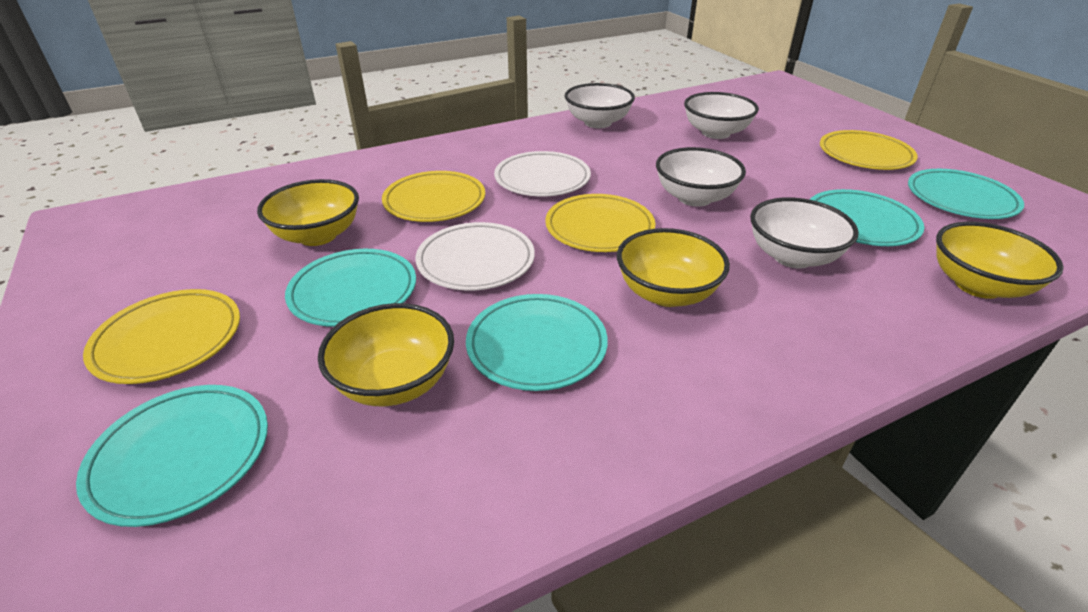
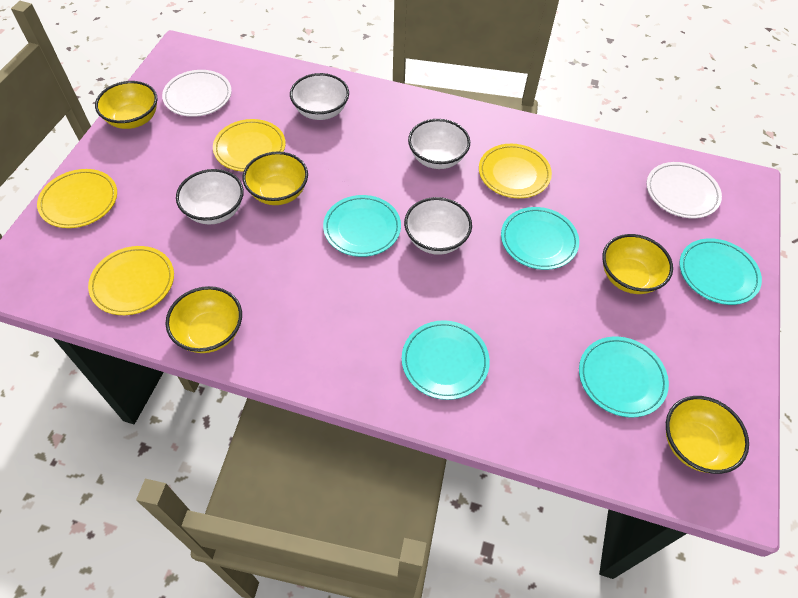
yellow bowl: 4 -> 5

